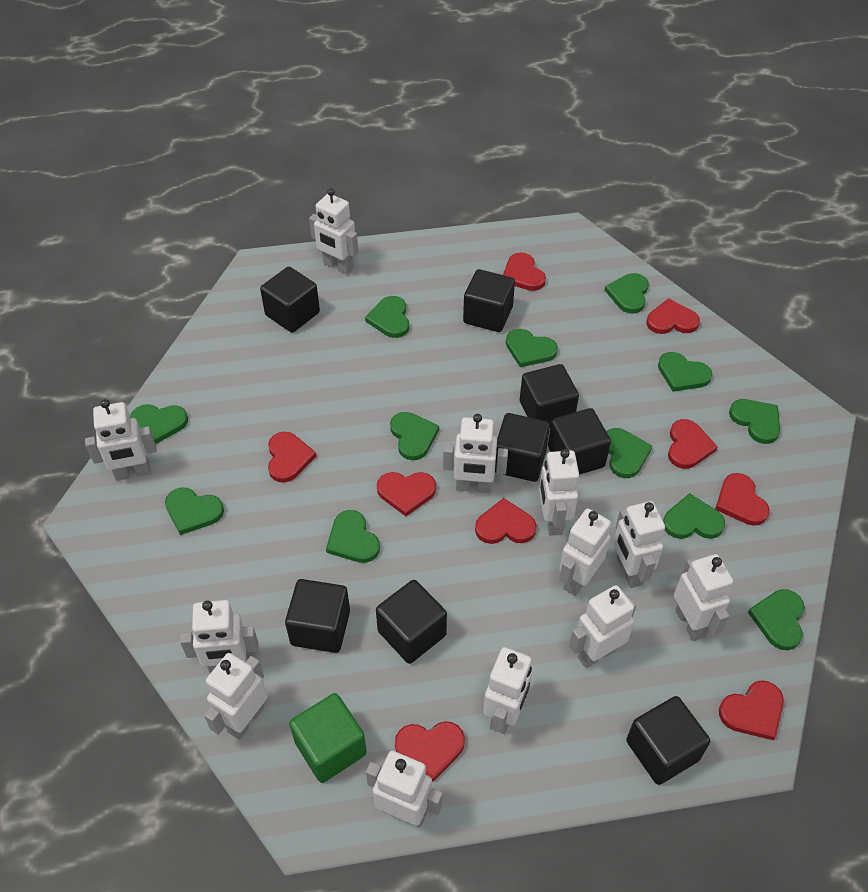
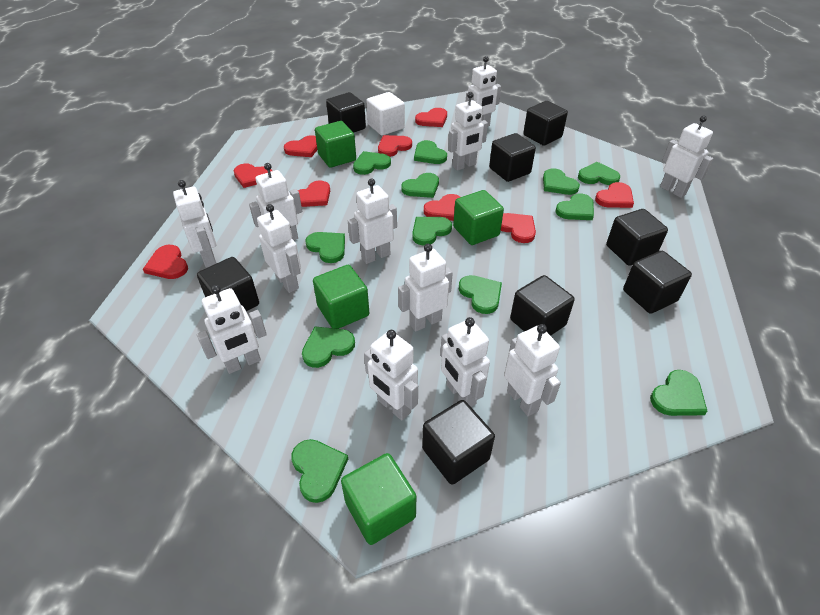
green cube: 1 -> 4
white cube: 0 -> 1

